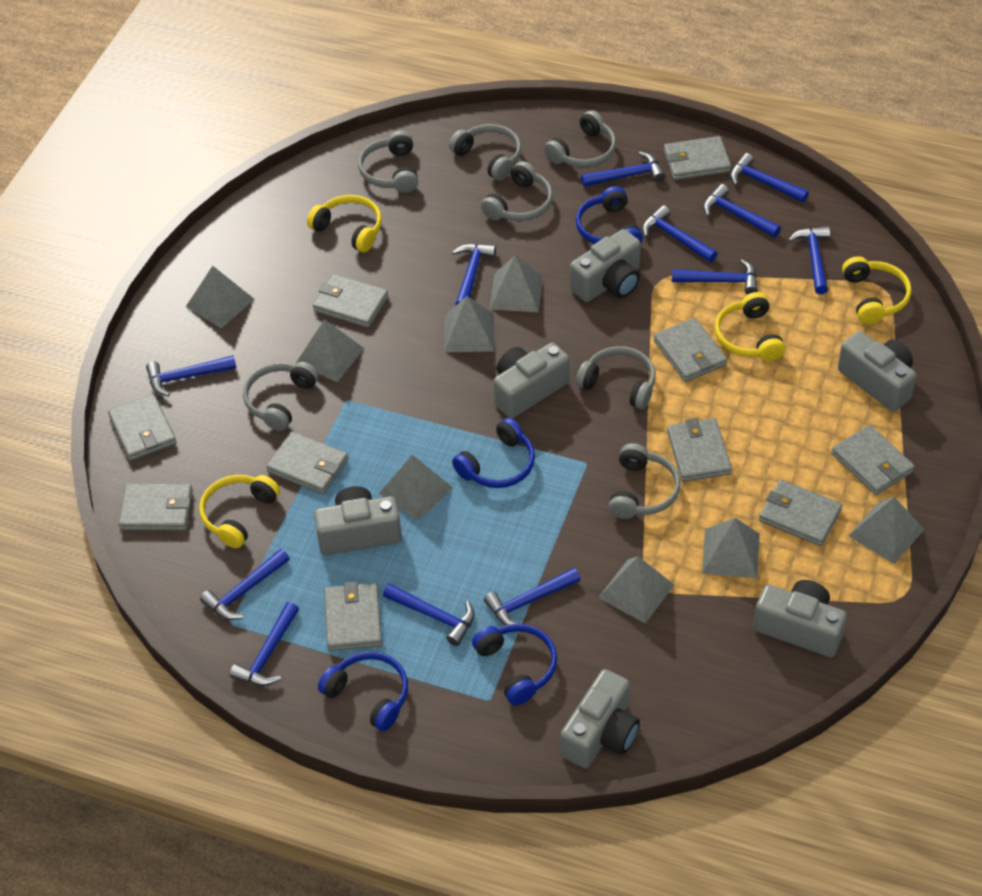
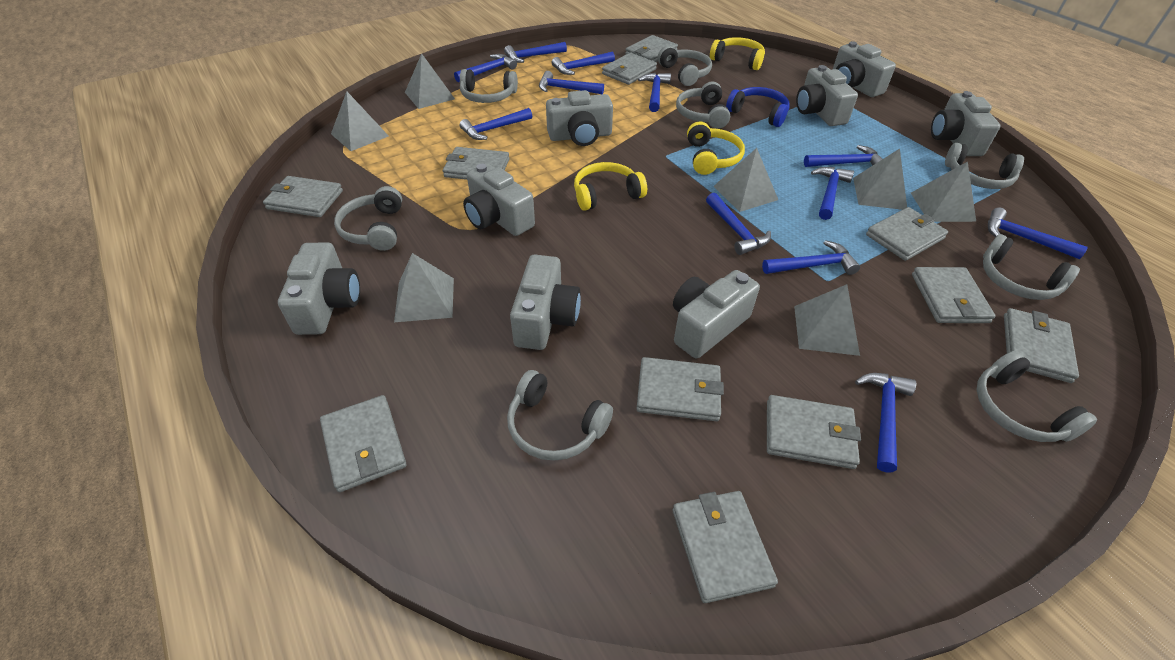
blue headphones: 4 -> 1
grey camera: 6 -> 8
grey headphones: 7 -> 8
grey pyramid: 8 -> 7
grey wallet: 10 -> 11
yellow headphones: 4 -> 3

